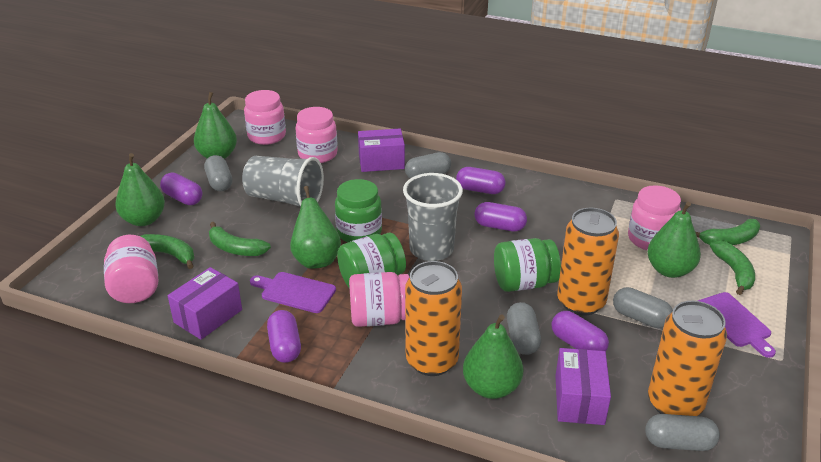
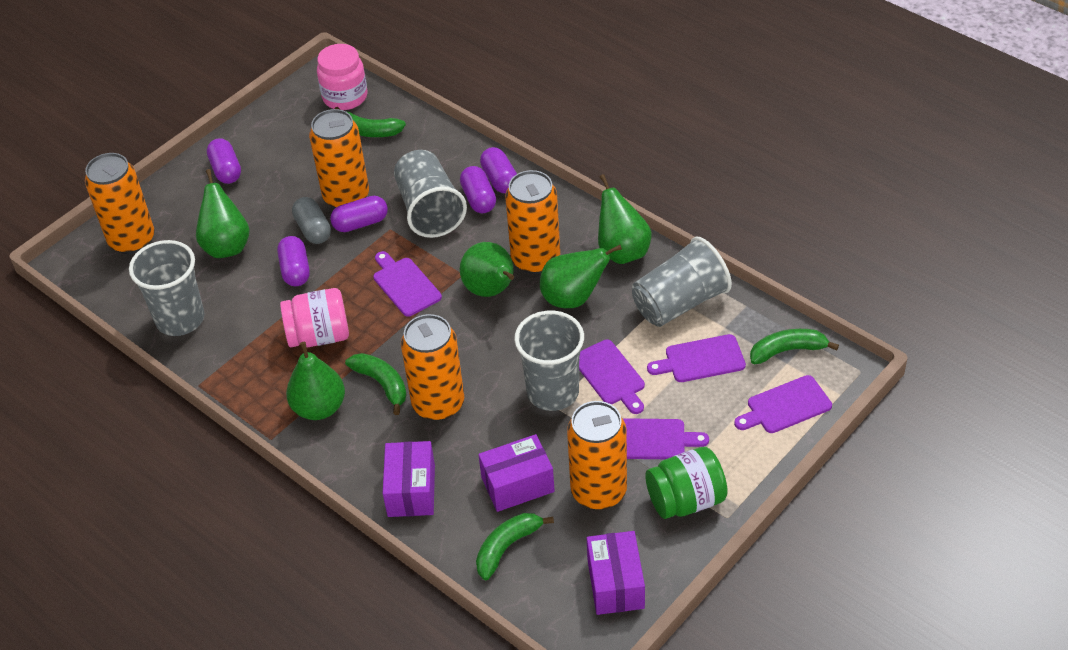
green jar: 3 -> 1
grey capsule: 5 -> 1
grey cup: 2 -> 4
orange can: 3 -> 5
pink jar: 5 -> 2
purple cutting board: 2 -> 5

